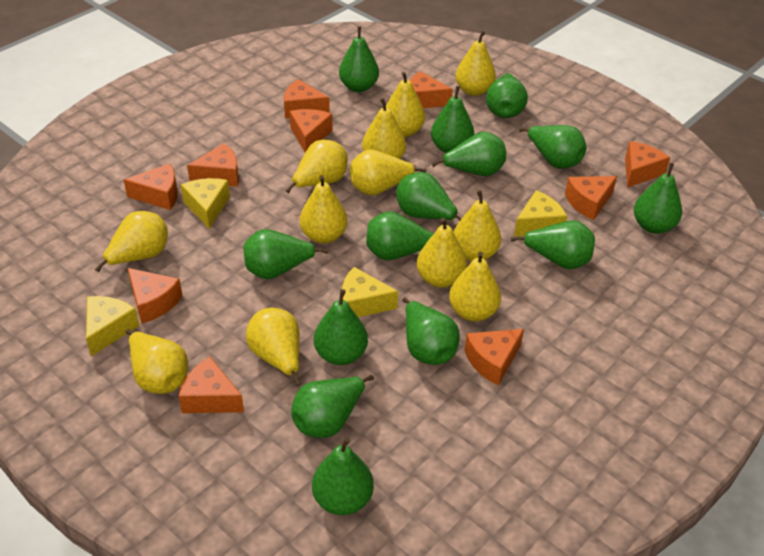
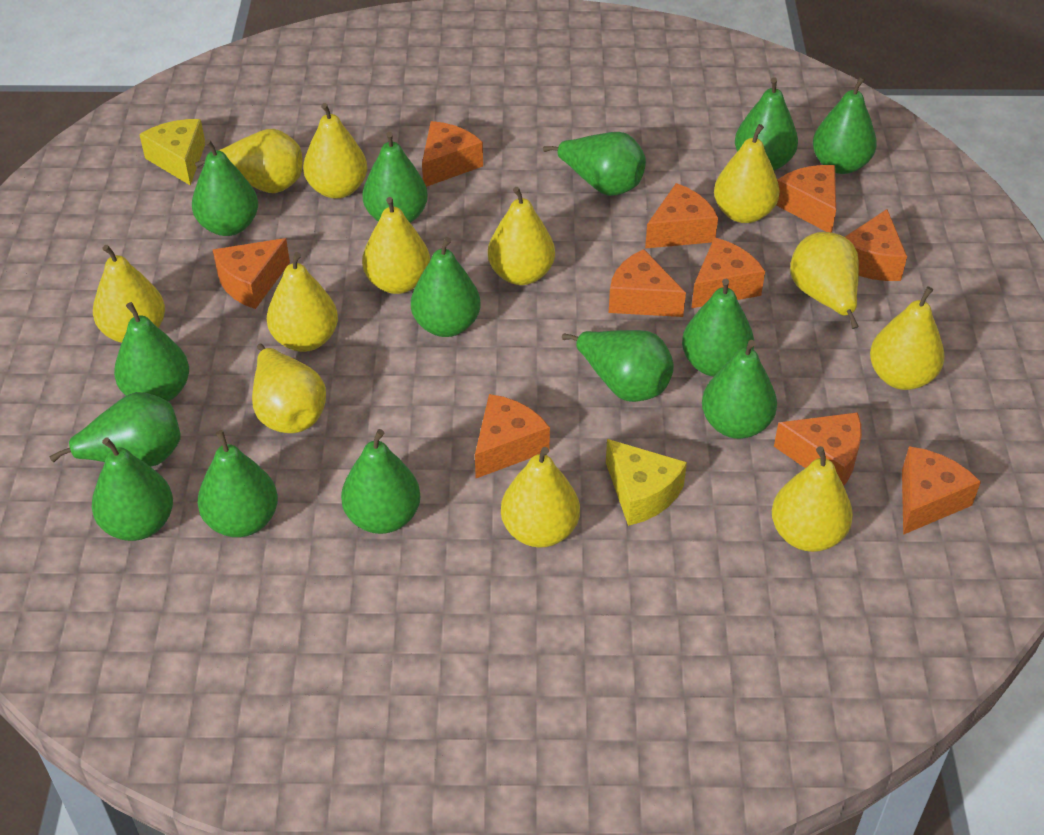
yellow cheese: 4 -> 2

